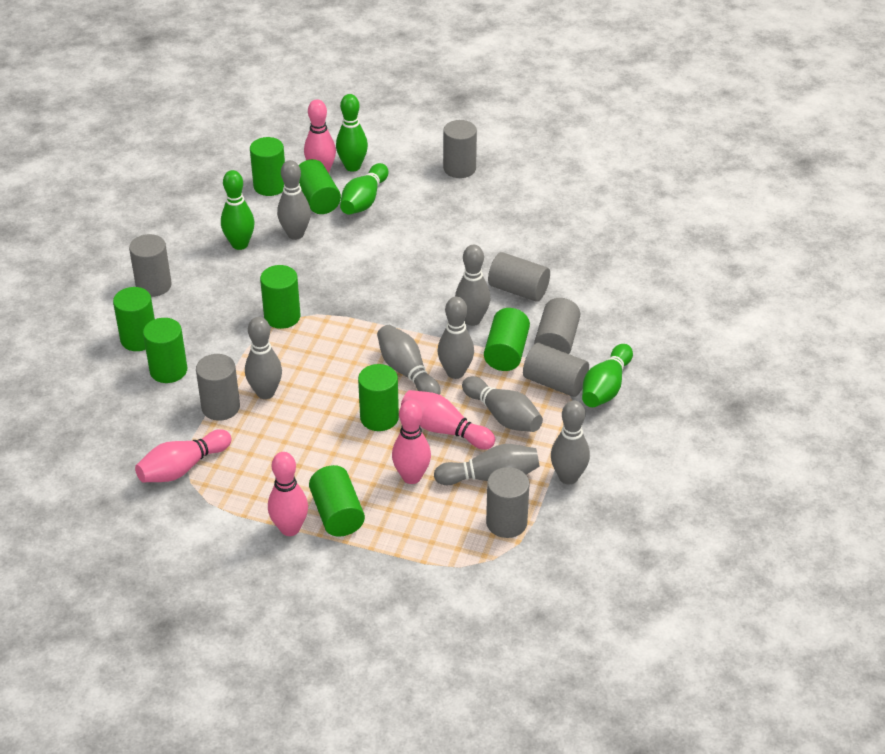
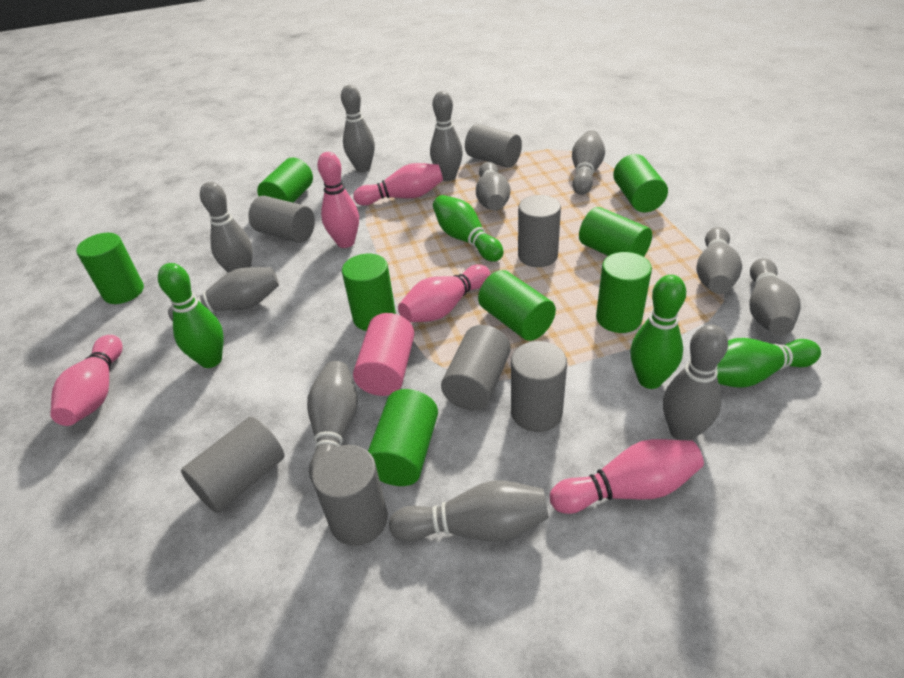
grey bowling pin: 8 -> 11
pink cylinder: 0 -> 1

